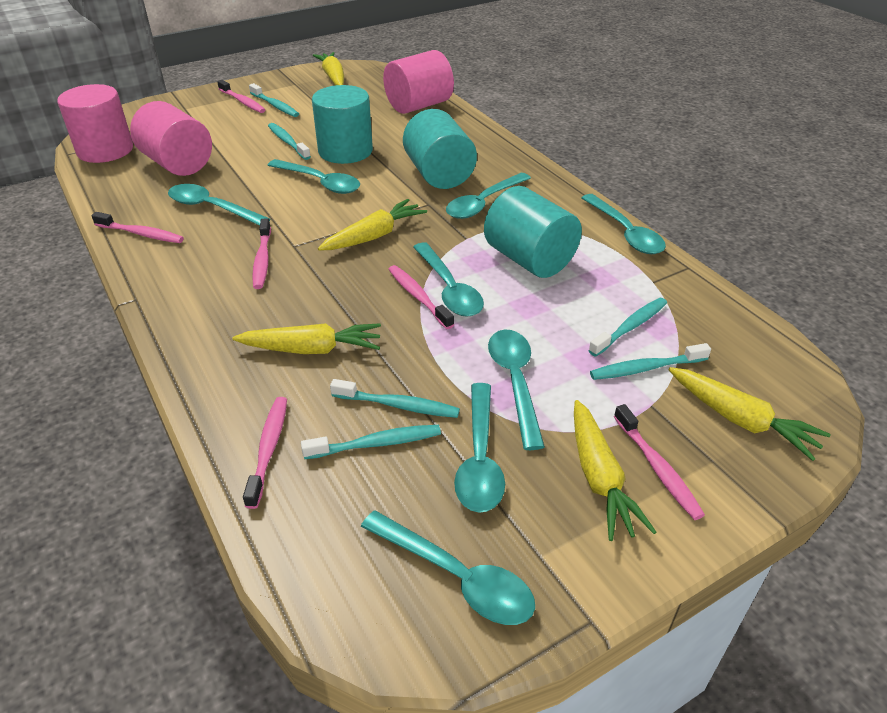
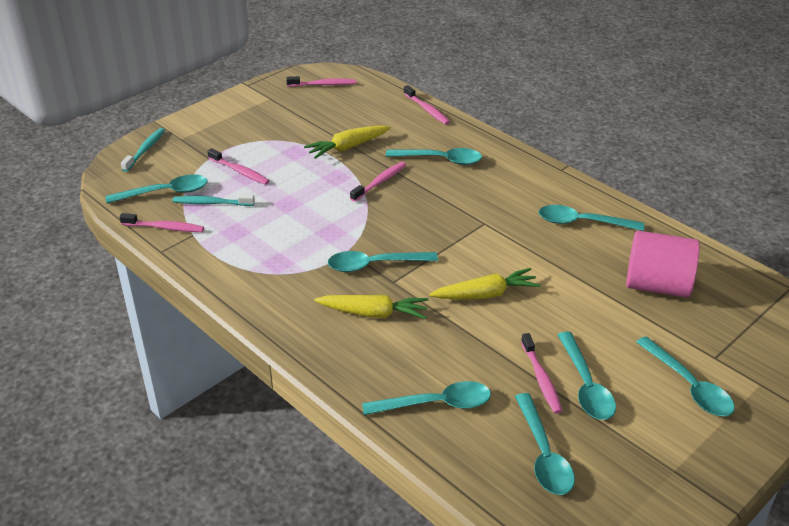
pink cylinder: 3 -> 1
turquoise cylinder: 3 -> 0
turquoise toothbrush: 6 -> 2
yellow carrot: 5 -> 3

